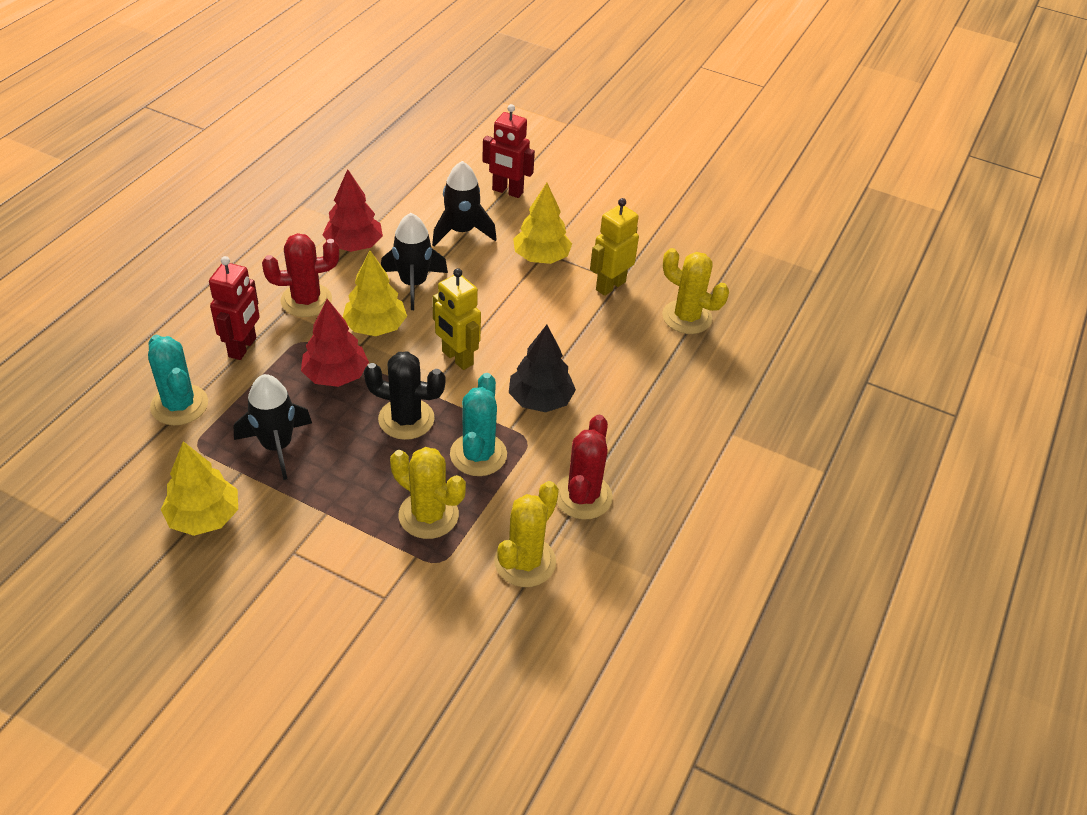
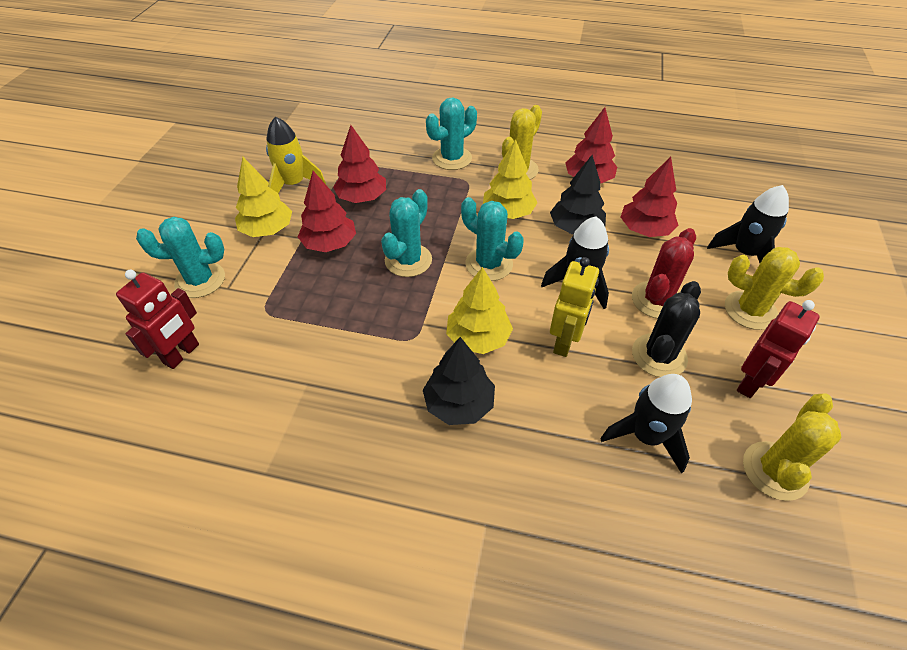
black tree: 1 -> 2
red cactus: 2 -> 1
red tree: 2 -> 4
turquoise cactus: 2 -> 4
yellow robot: 2 -> 1
yellow rocket: 0 -> 1

